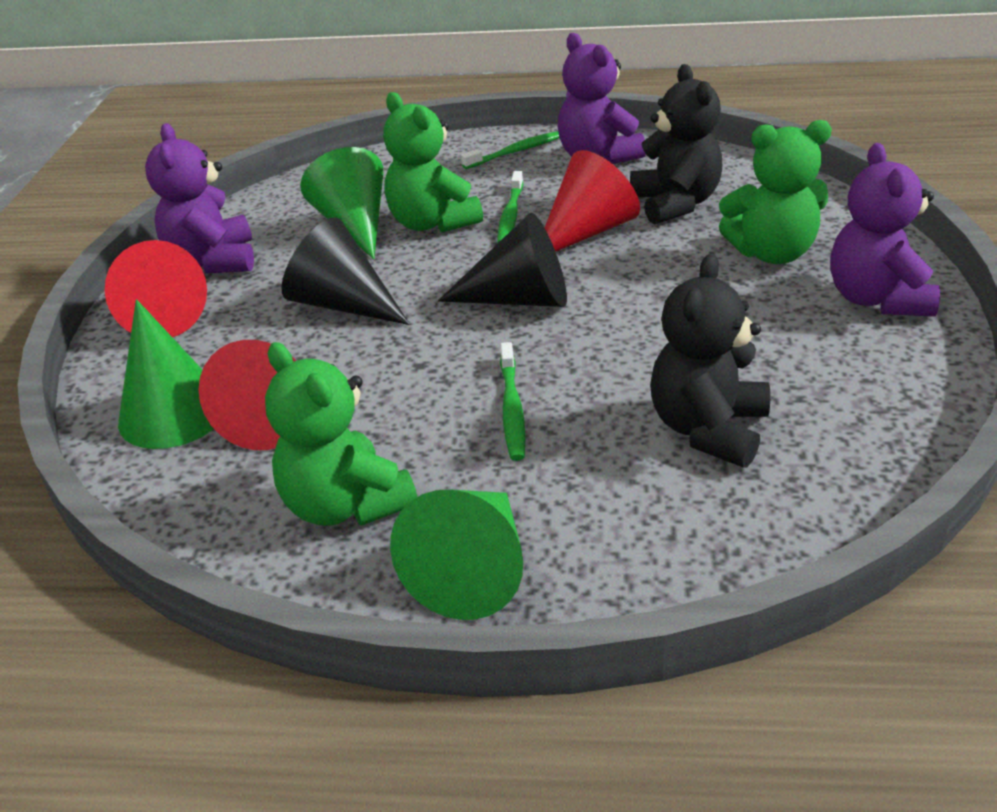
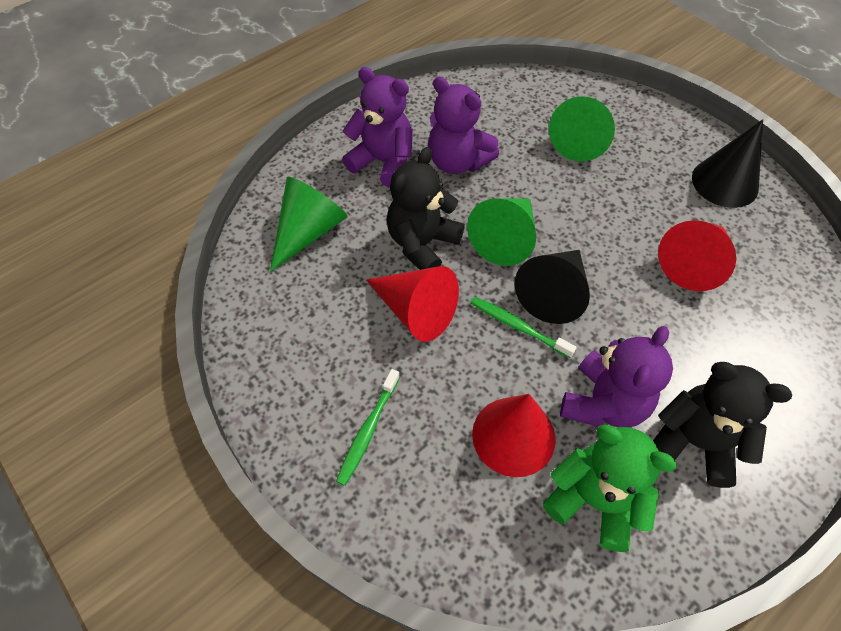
green teddy bear: 3 -> 1
green toothbrush: 3 -> 2

